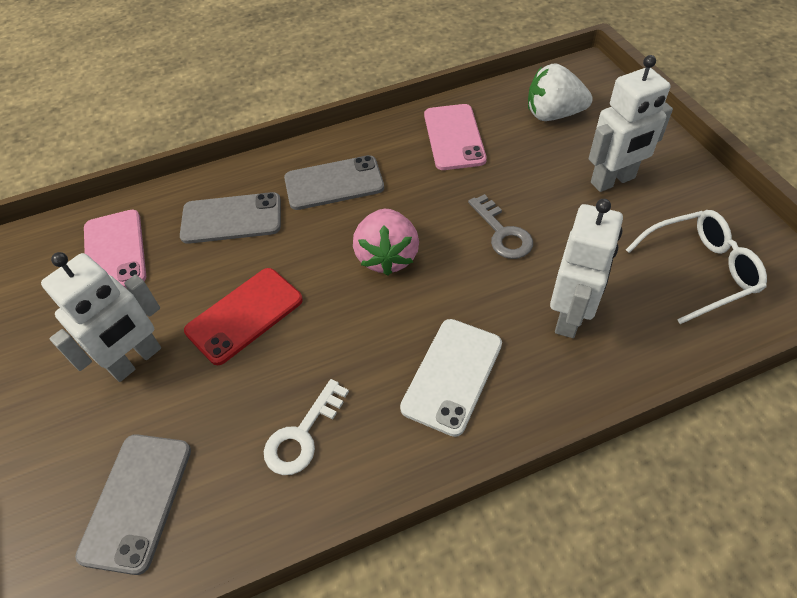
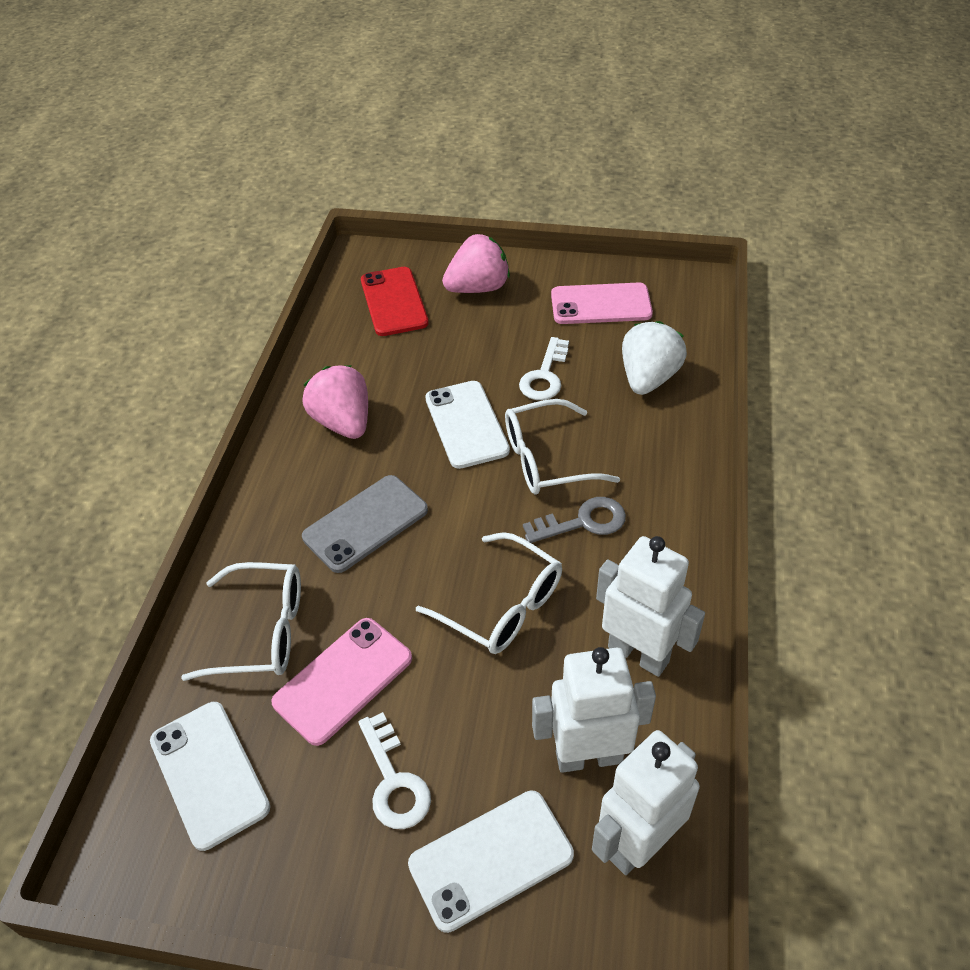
grey phone: 3 -> 1
pink strawberry: 1 -> 2
white glasses: 1 -> 3
white key: 1 -> 2
white phone: 1 -> 3

